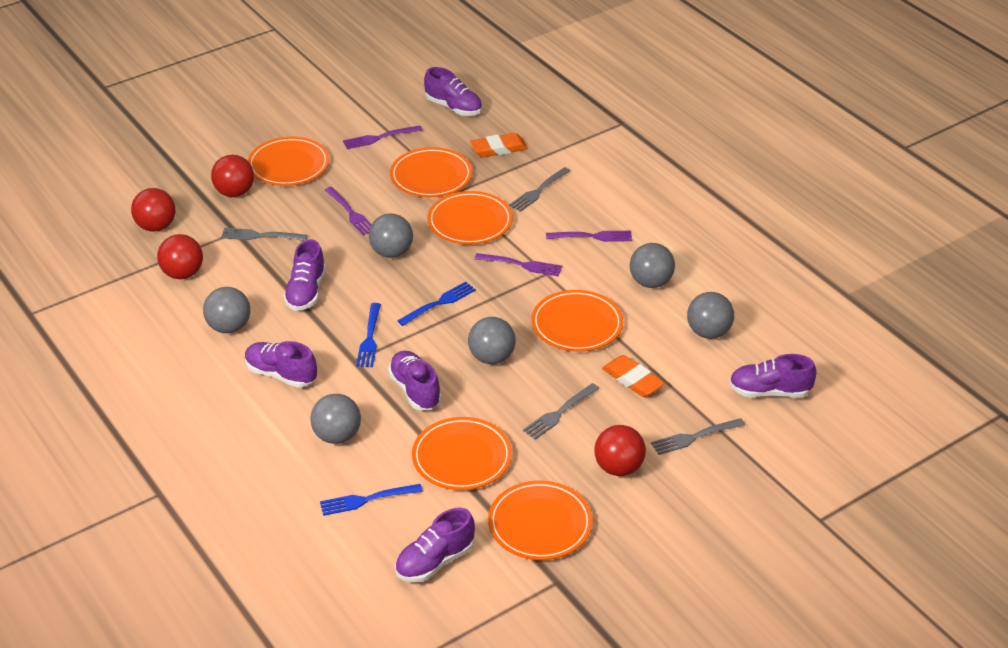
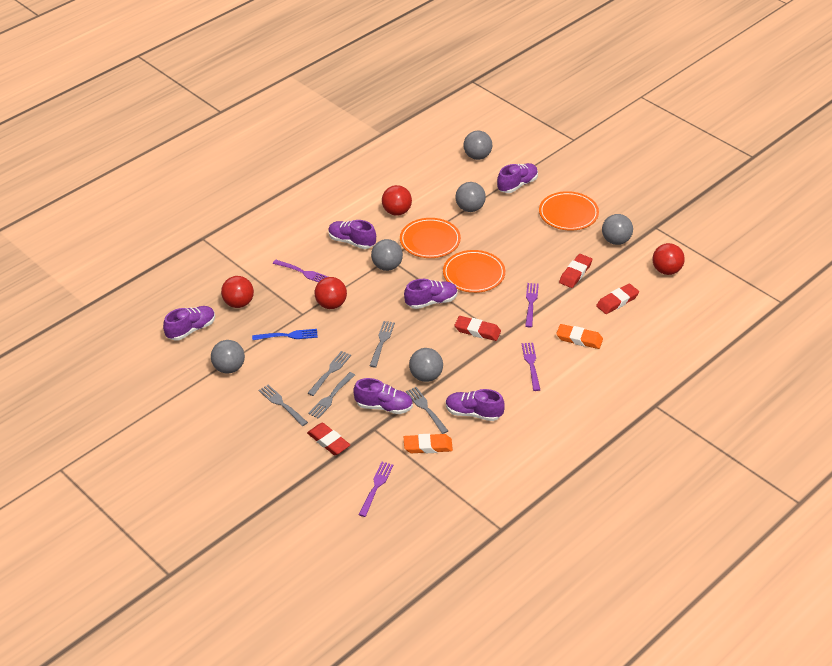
blue fork: 3 -> 1
grey fork: 4 -> 5
orange plate: 6 -> 3
red eraser: 0 -> 4

